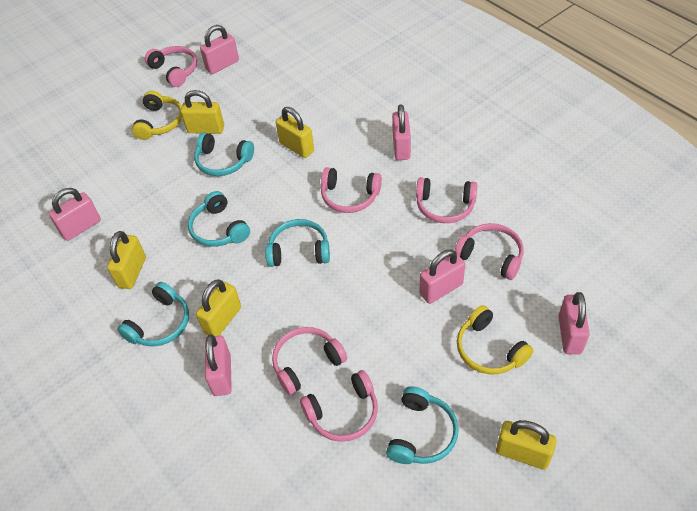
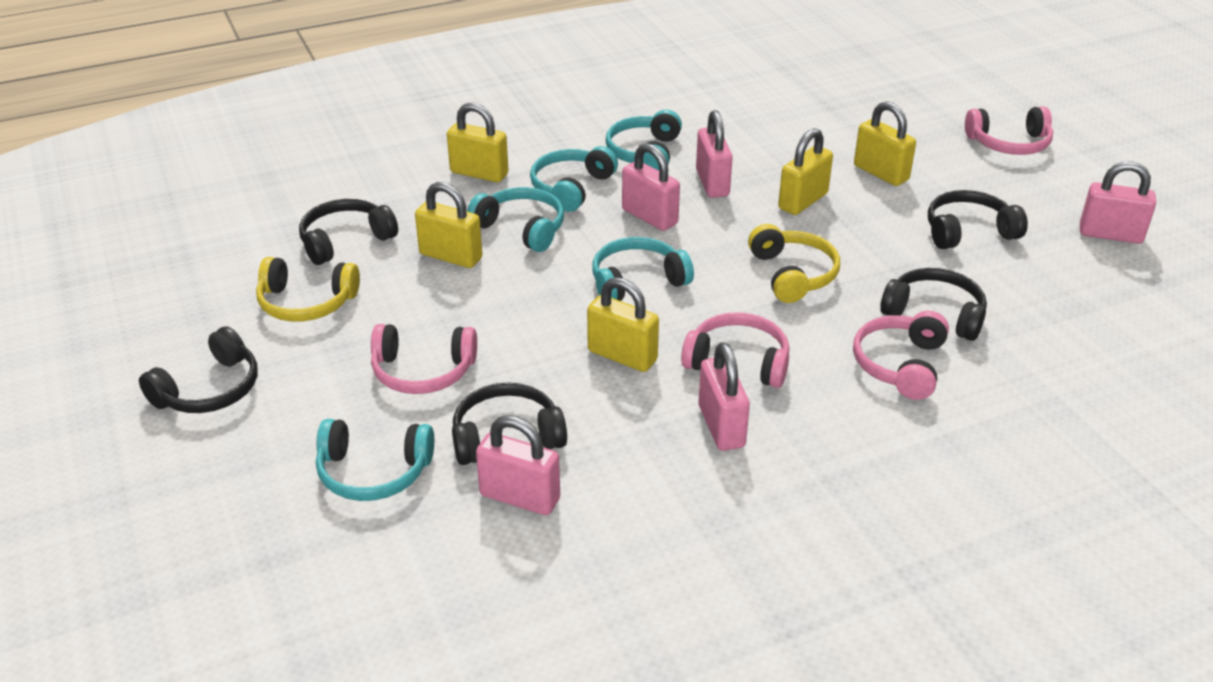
black headphones: 0 -> 5
pink headphones: 6 -> 4
pink padlock: 6 -> 5

